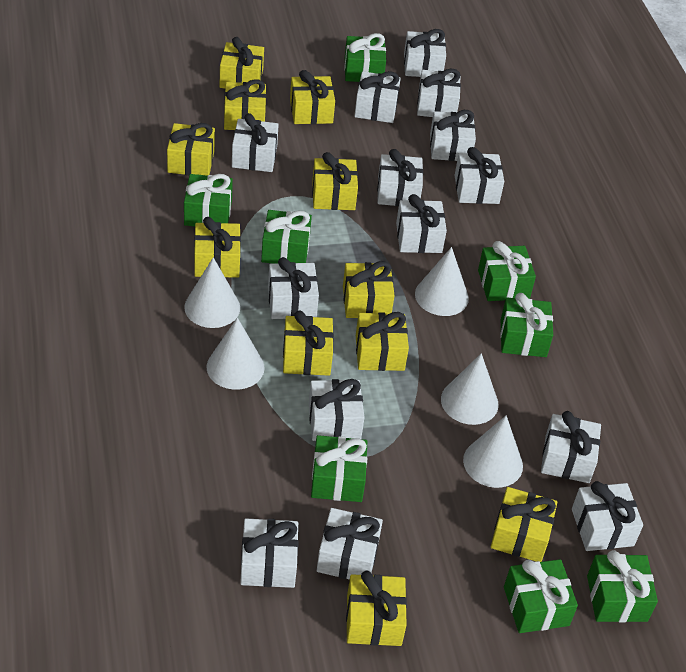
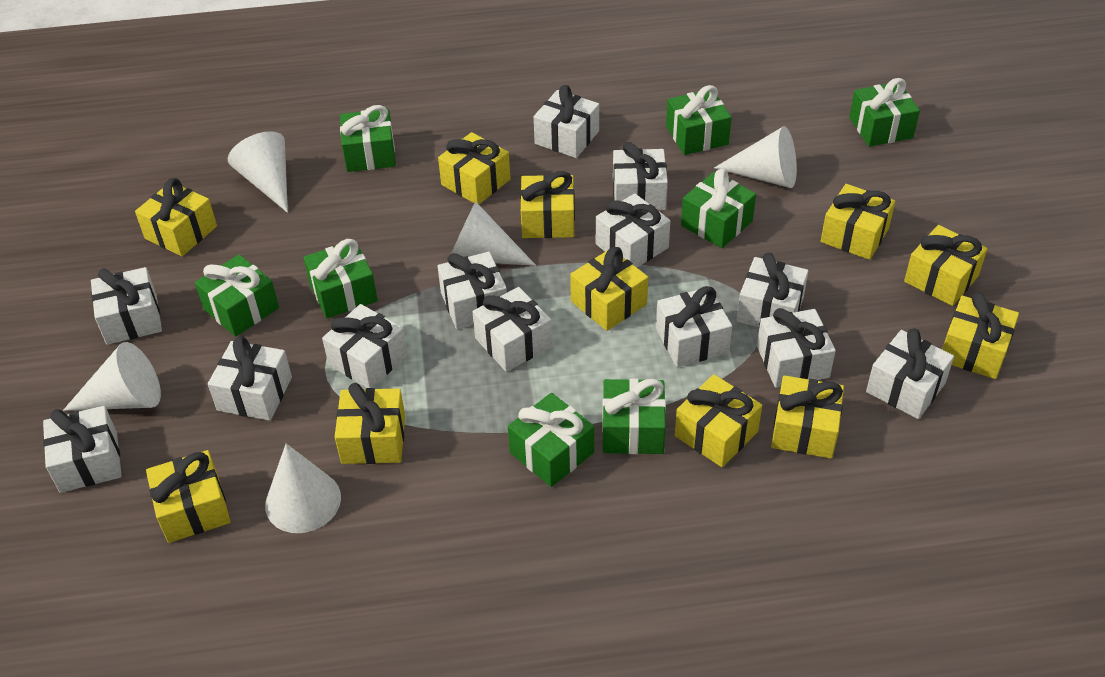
white gift: 14 -> 13

